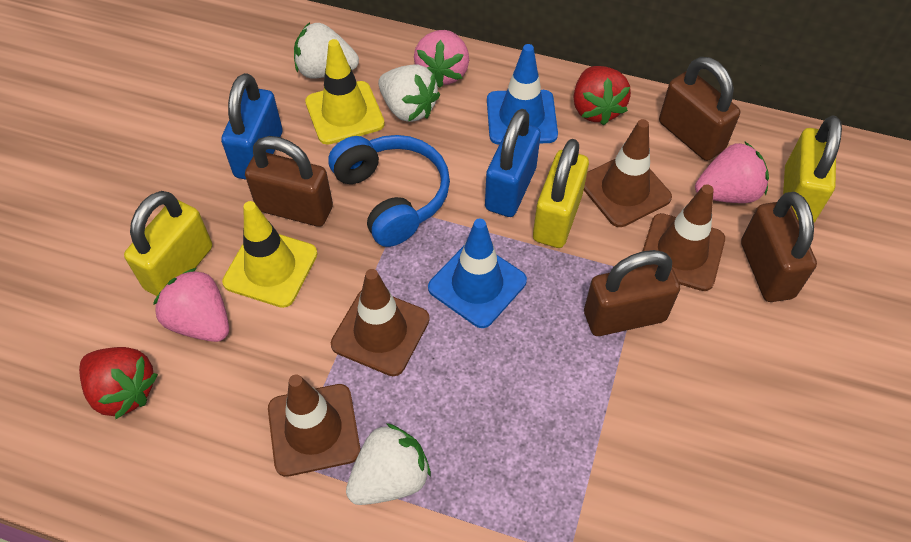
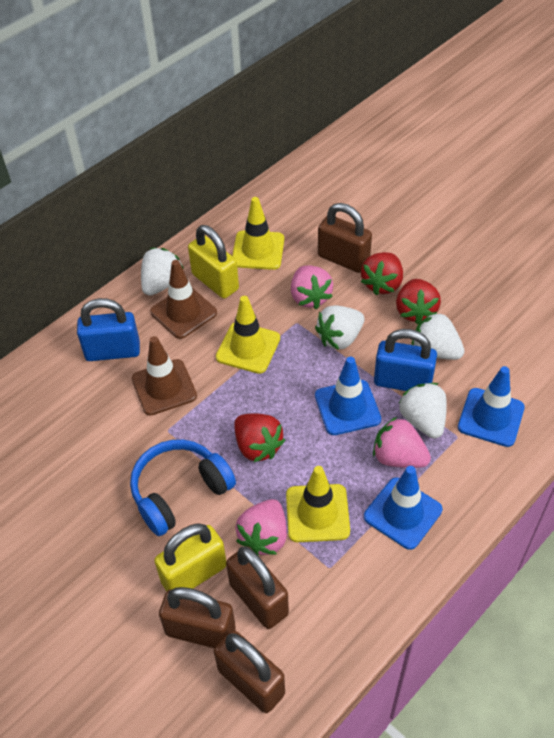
blue traffic cone: 2 -> 3
brown traffic cone: 4 -> 2
red strawberry: 2 -> 3
white strawberry: 3 -> 4
yellow padlock: 3 -> 2
yellow traffic cone: 2 -> 3

